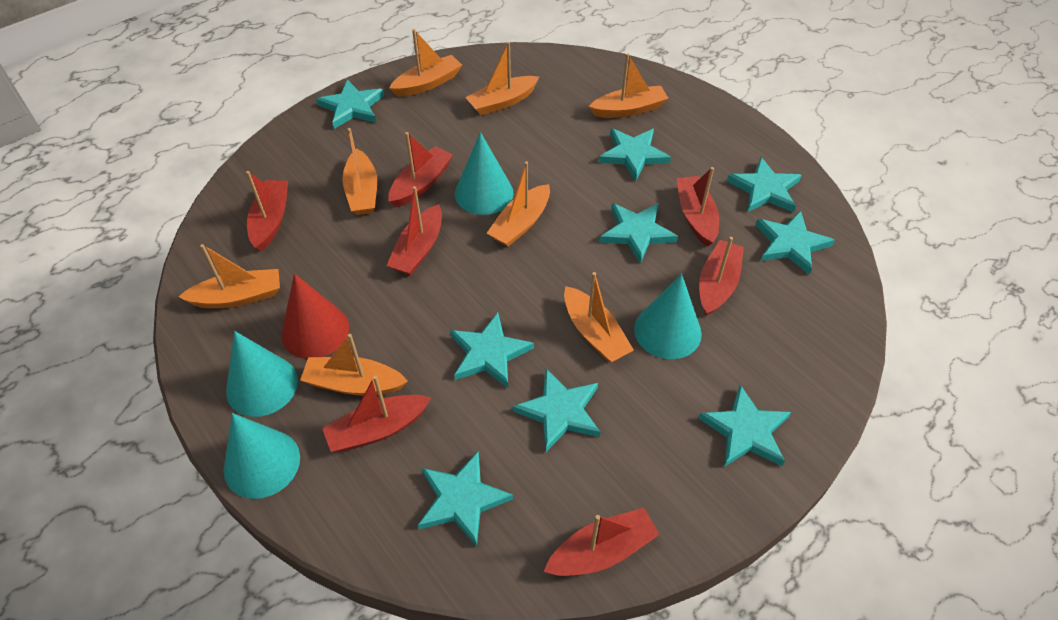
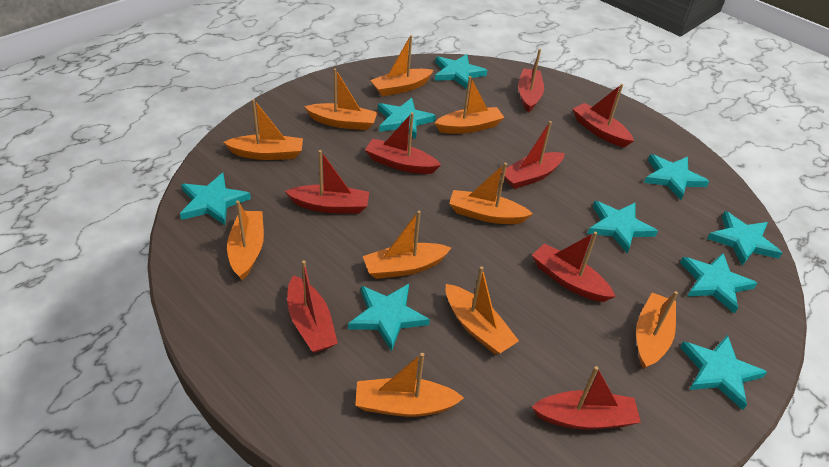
orange boat: 8 -> 10
red boat: 7 -> 8
red cone: 1 -> 0
turquoise cone: 4 -> 0

